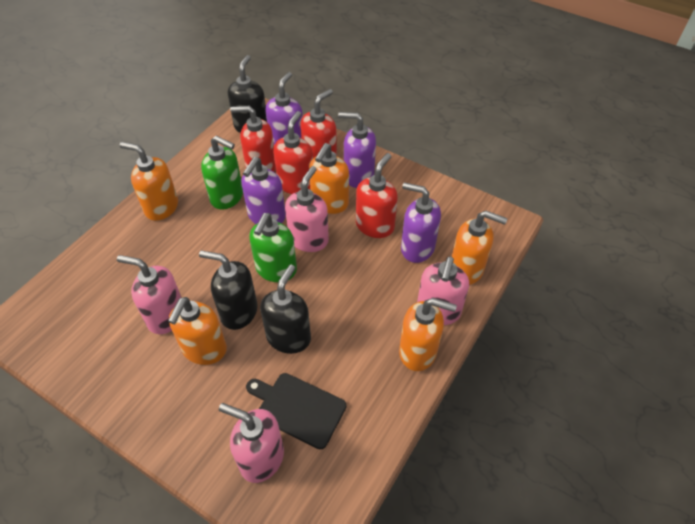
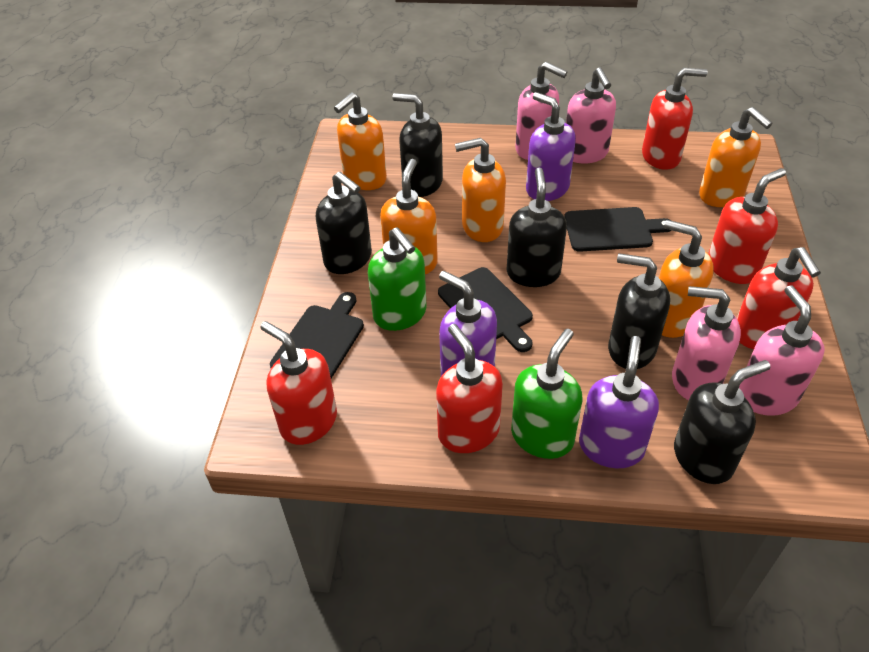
black cutting board: 1 -> 3
black soap dispenser: 3 -> 5
purple soap dispenser: 4 -> 3
red soap dispenser: 4 -> 5

